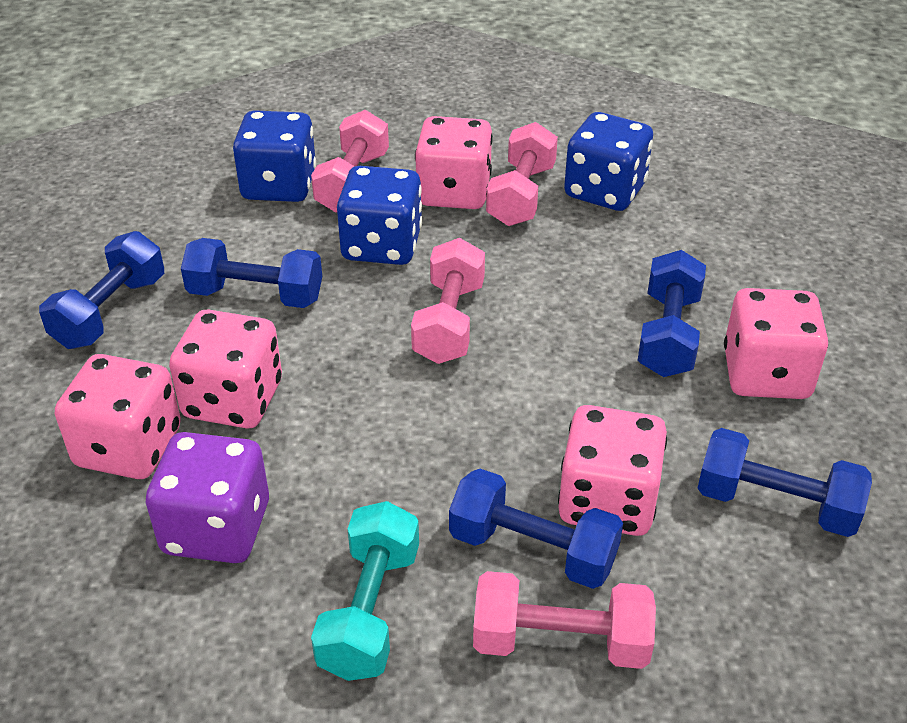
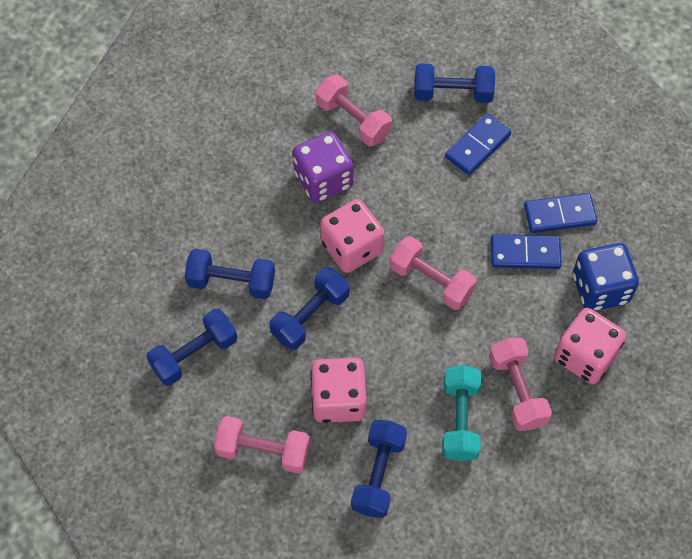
blue dice: 3 -> 1
blue domino: 0 -> 3
pink dice: 5 -> 3

